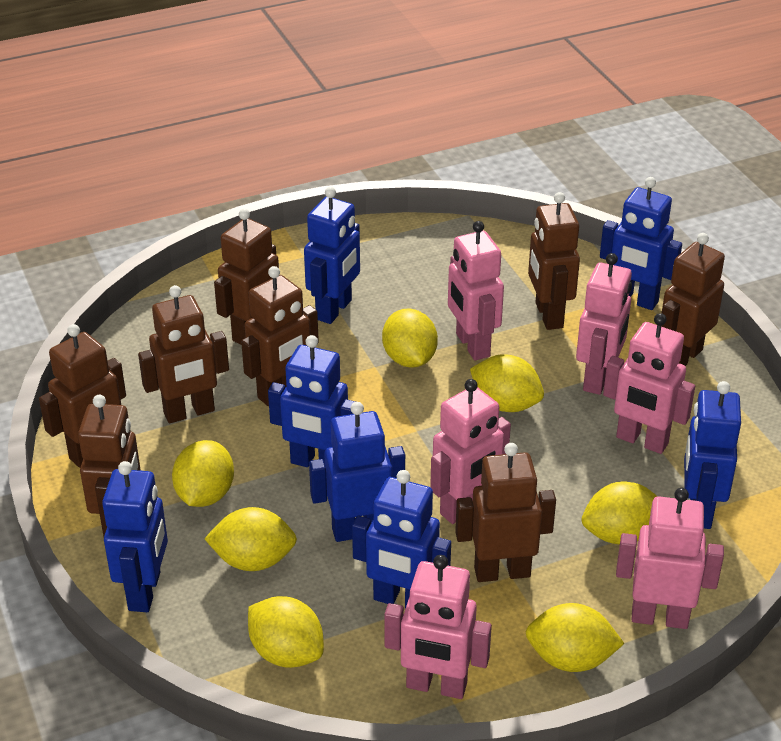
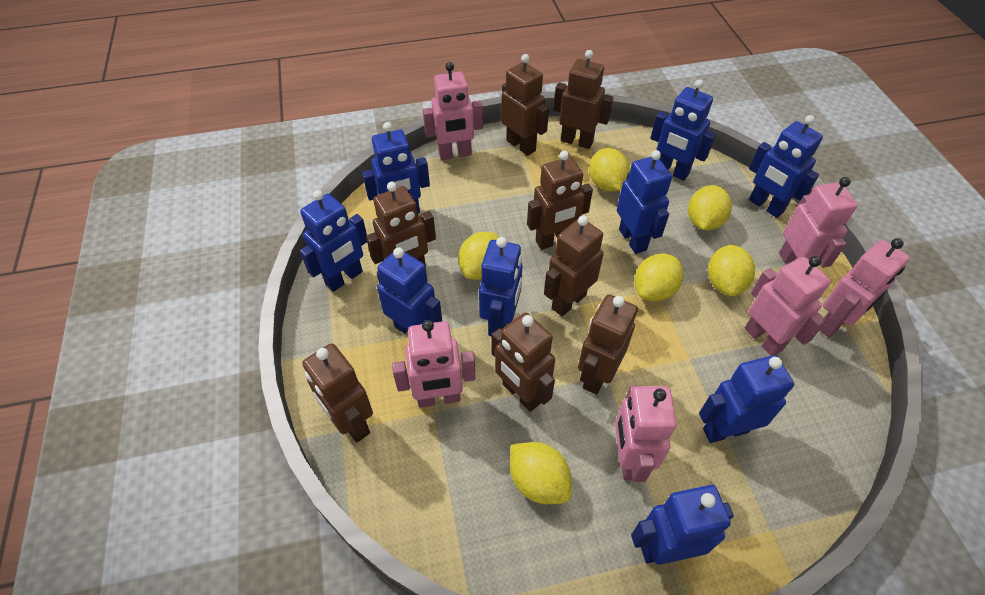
blue robot: 7 -> 9
yellow lemon: 7 -> 6

